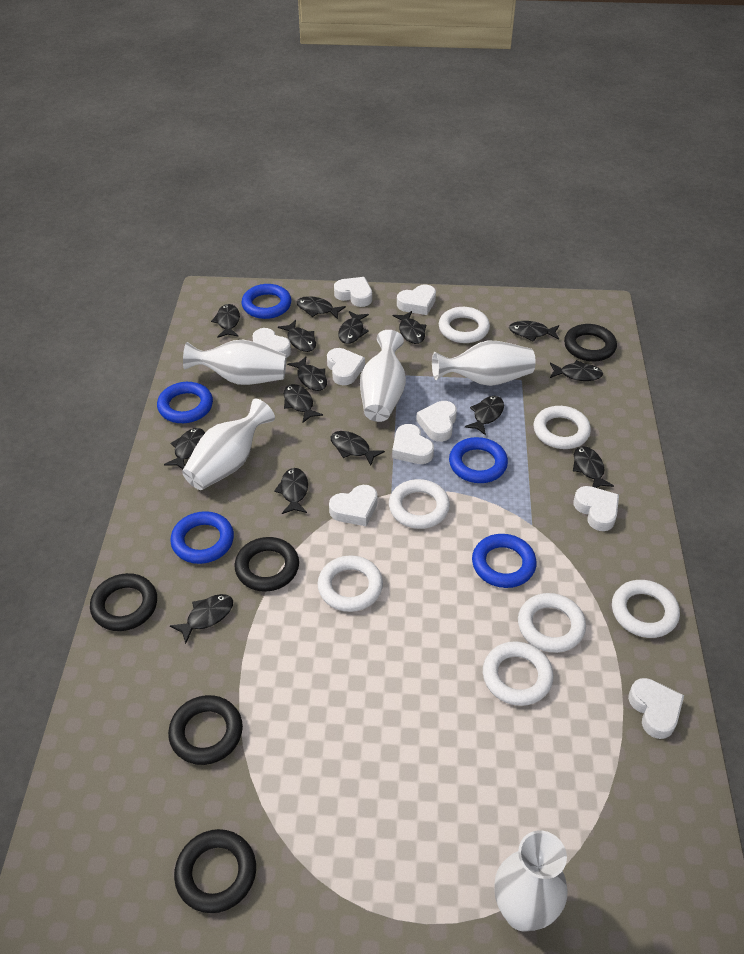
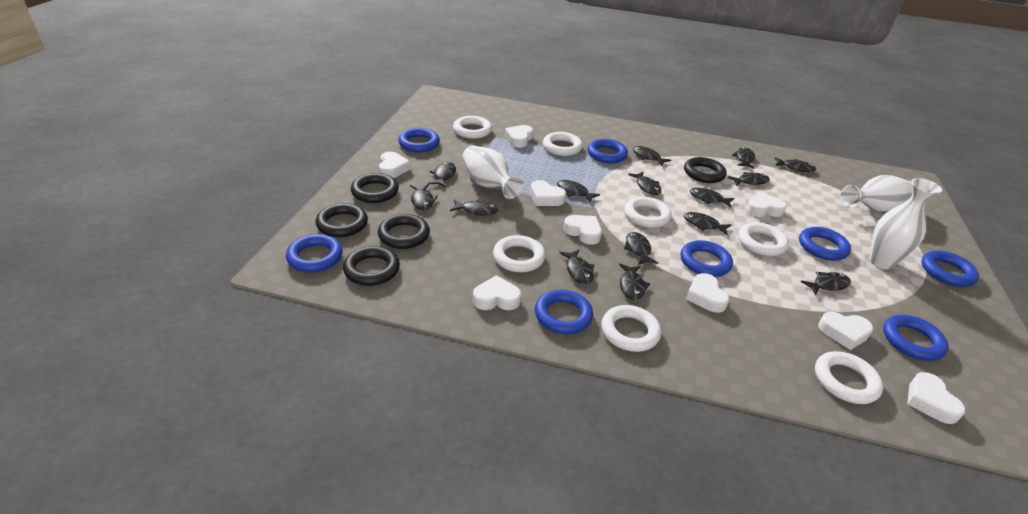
blue ring: 5 -> 8
white vase: 5 -> 3

